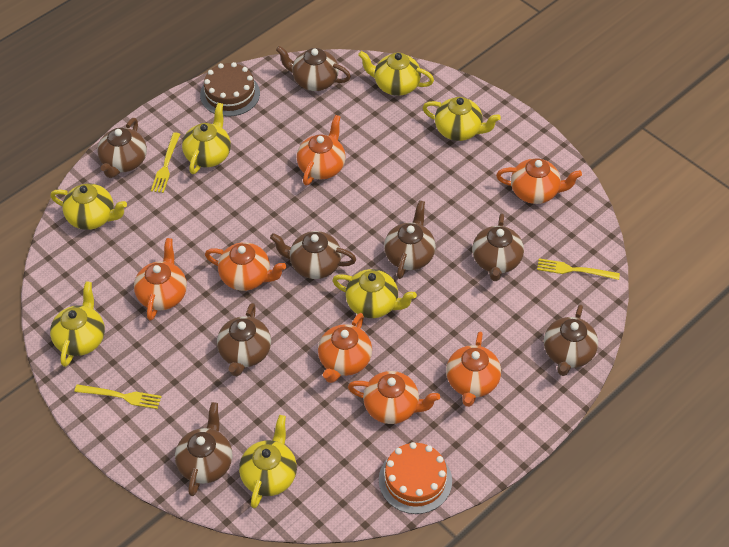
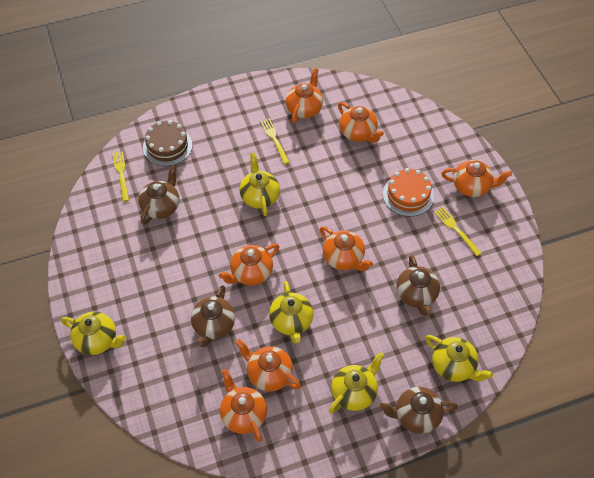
brown teapot: 8 -> 4
yellow teapot: 7 -> 5

